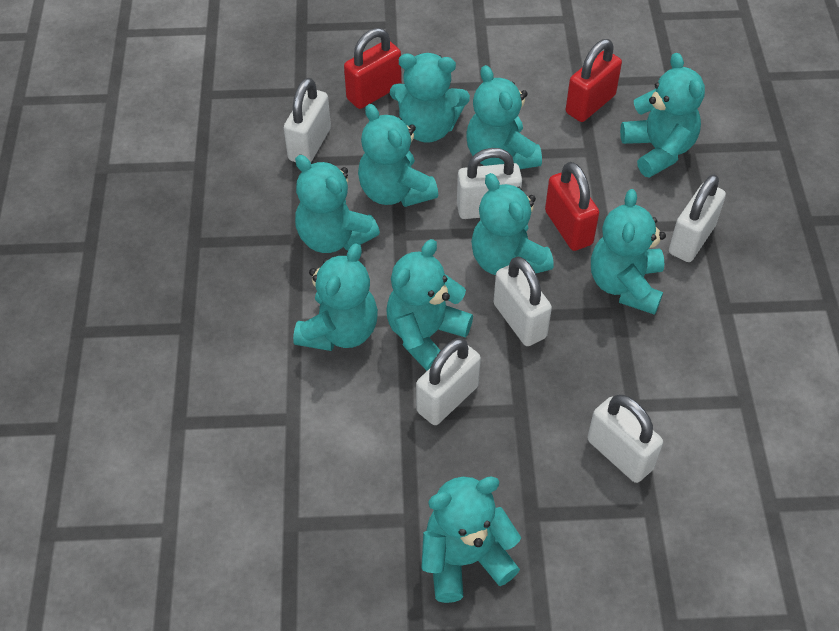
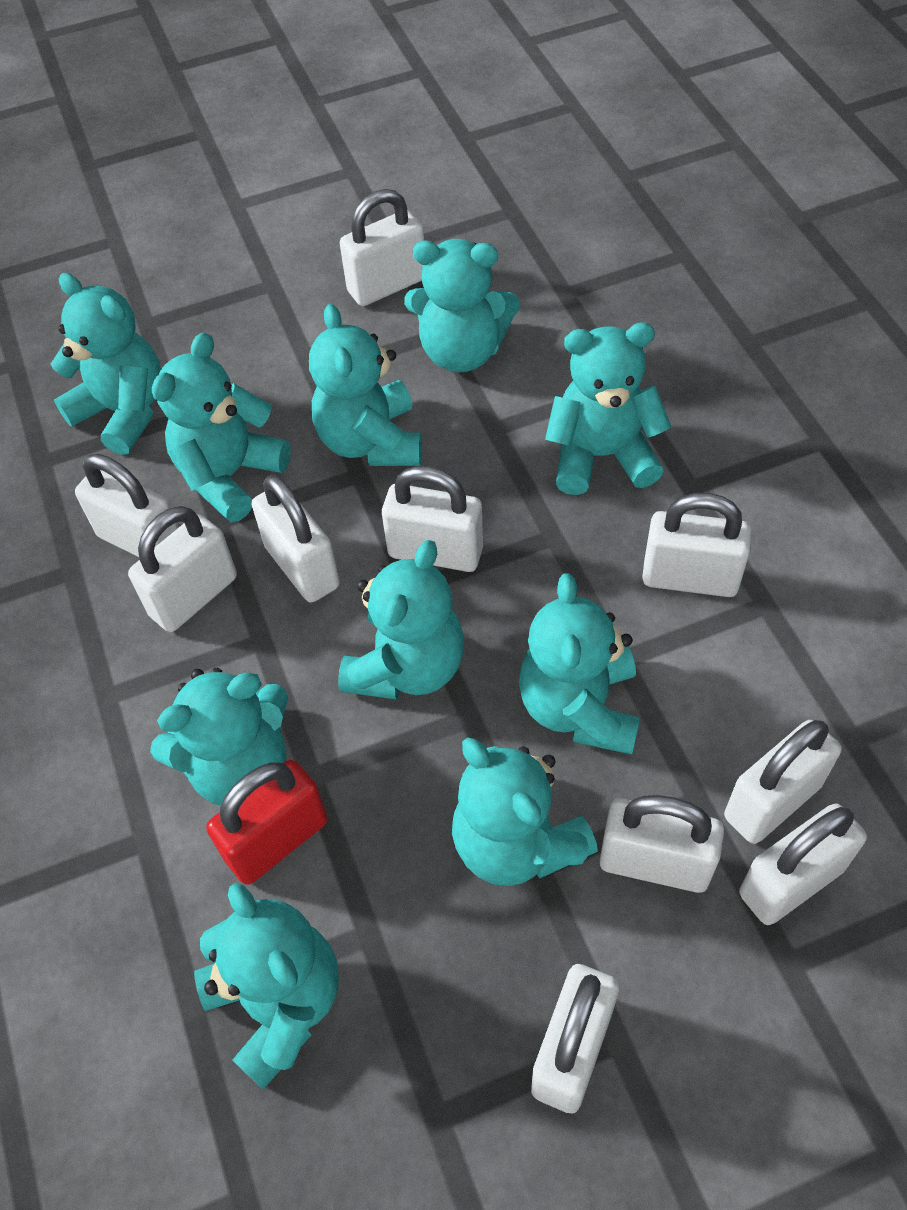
red padlock: 3 -> 1
white padlock: 6 -> 10

